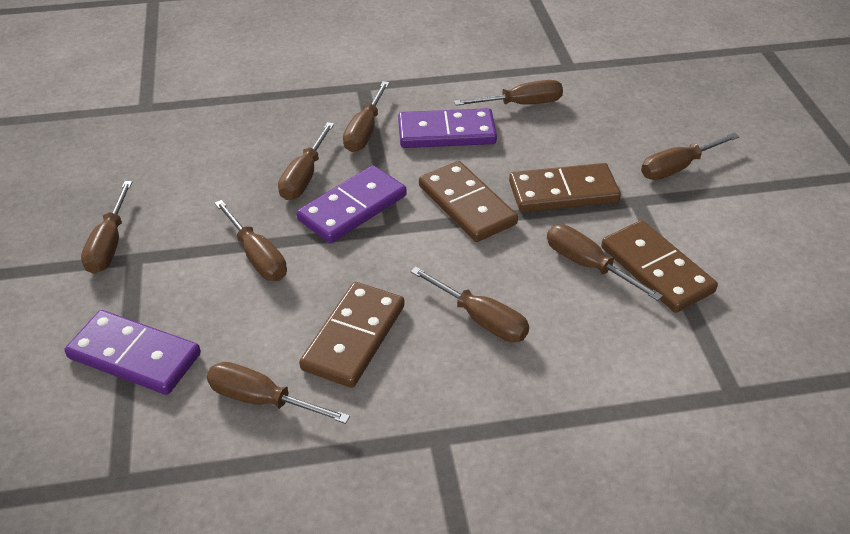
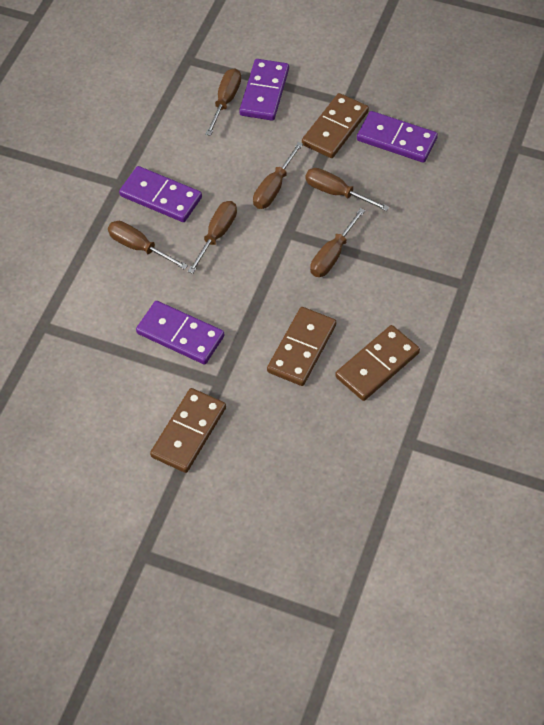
brown screwdriver: 9 -> 6
purple domino: 3 -> 4

